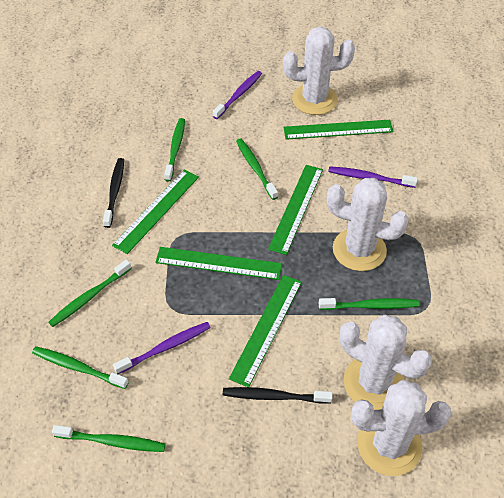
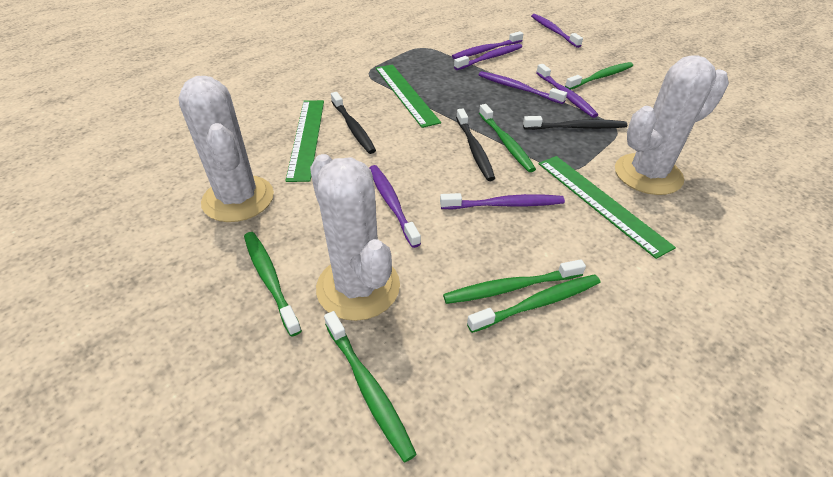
black toothbrush: 2 -> 3
green ruler: 5 -> 3
purple toothbrush: 3 -> 7
white cactus: 4 -> 3

